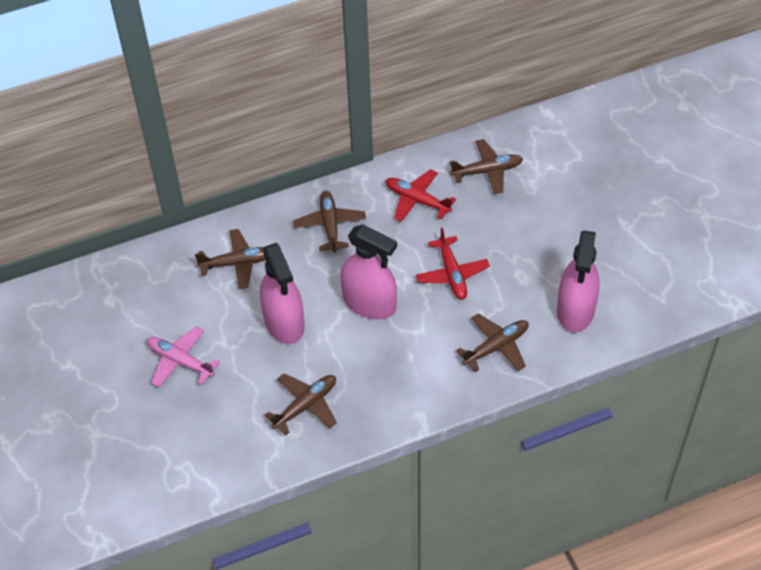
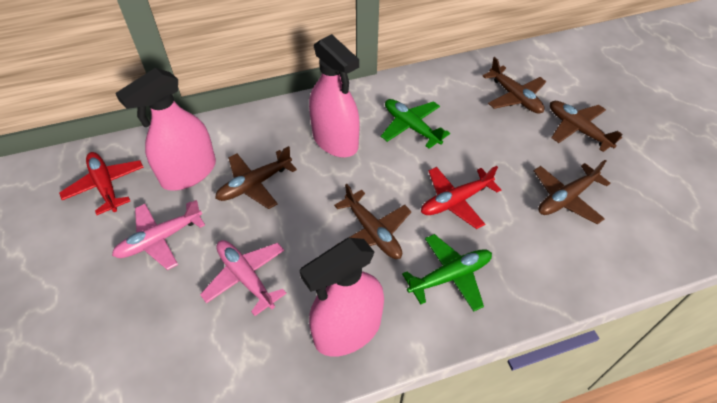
green plane: 0 -> 2
pink plane: 1 -> 2

